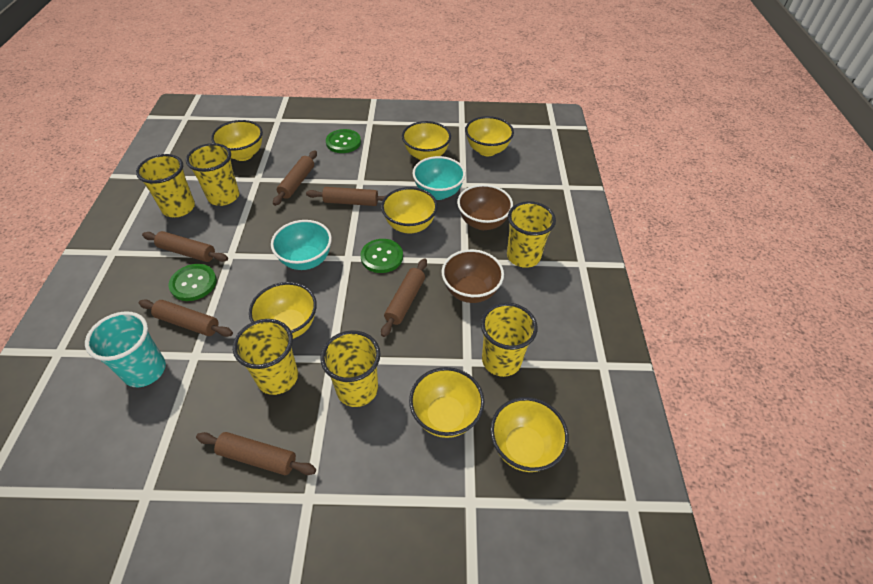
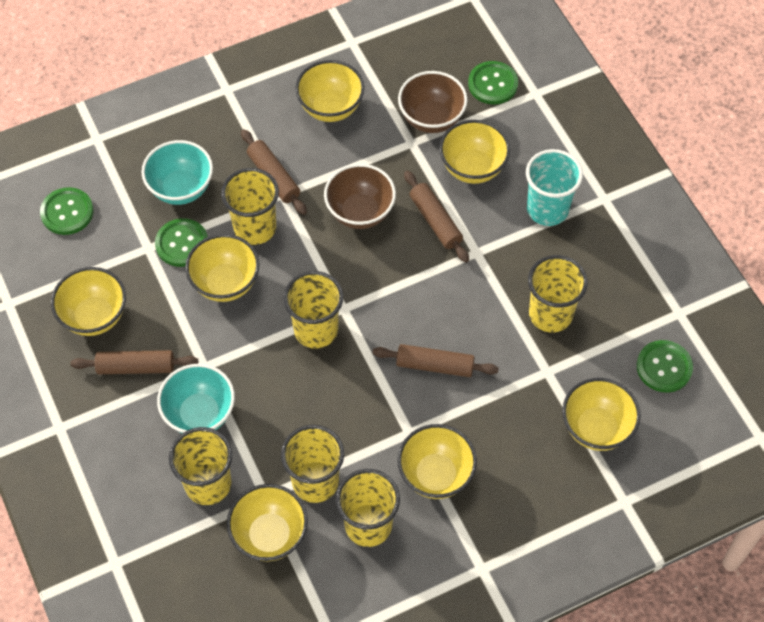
brown rolling pin: 6 -> 4
green button: 3 -> 4

